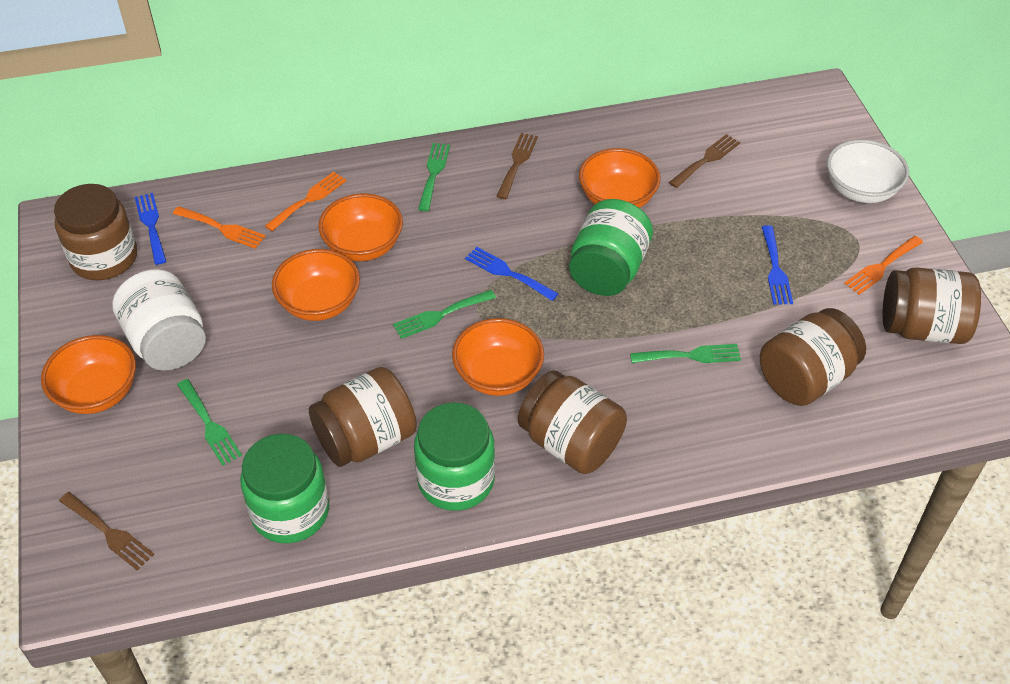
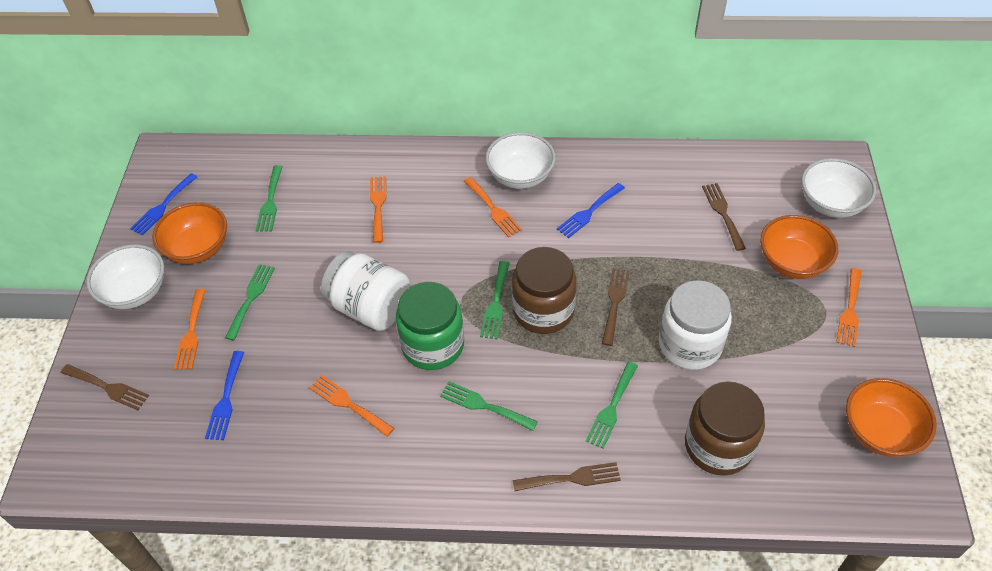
brown fork: 3 -> 4
brown jar: 5 -> 2
green fork: 4 -> 5
green jar: 3 -> 1
orange bowl: 5 -> 3
orange fork: 3 -> 5
white bowl: 1 -> 3
white jar: 1 -> 2

